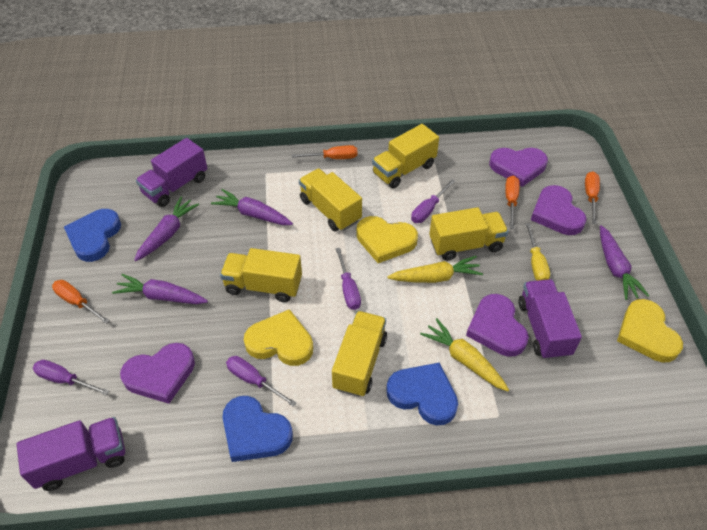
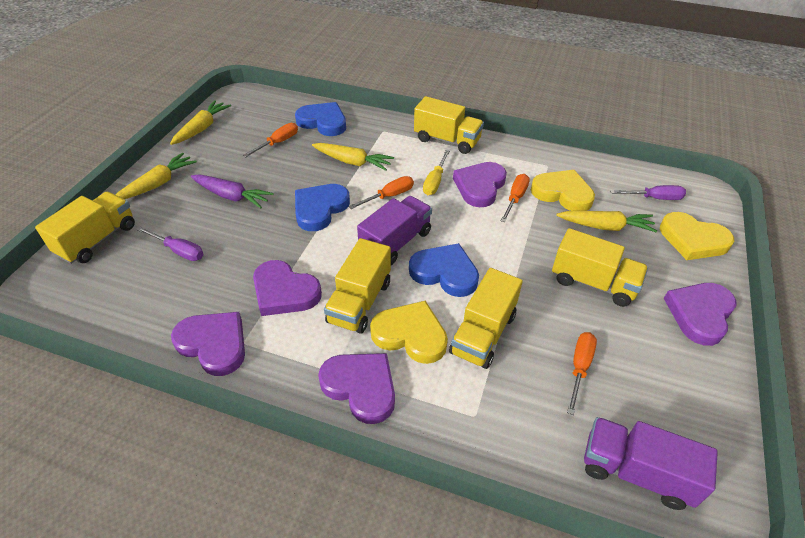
purple carrot: 4 -> 1
purple heart: 4 -> 5
purple screwdriver: 4 -> 2
purple truck: 3 -> 2
yellow carrot: 2 -> 4

